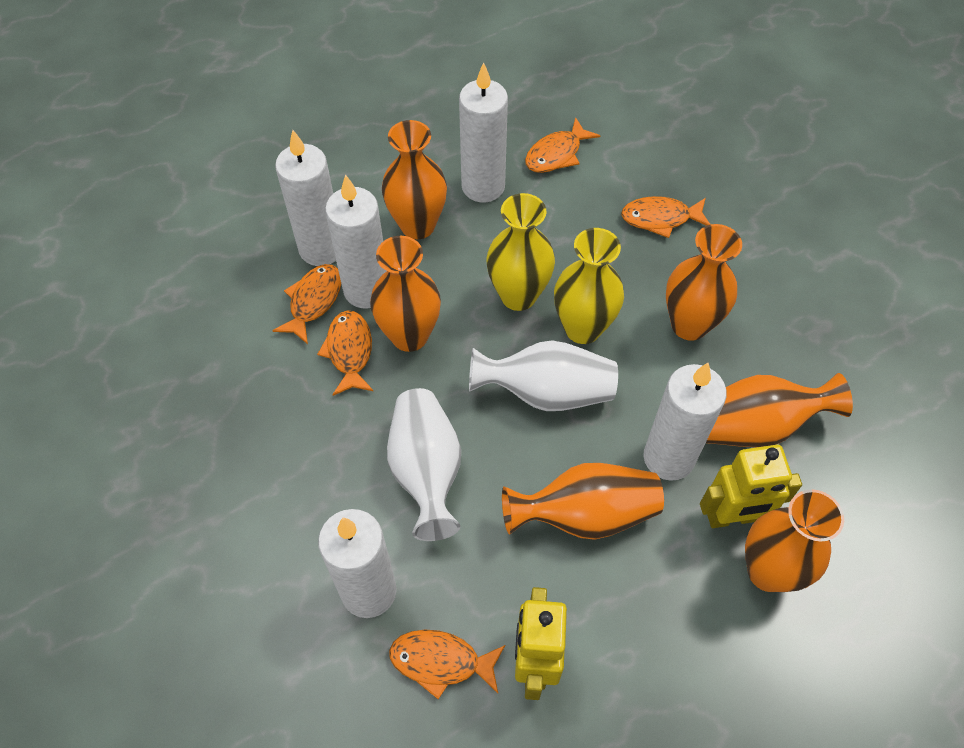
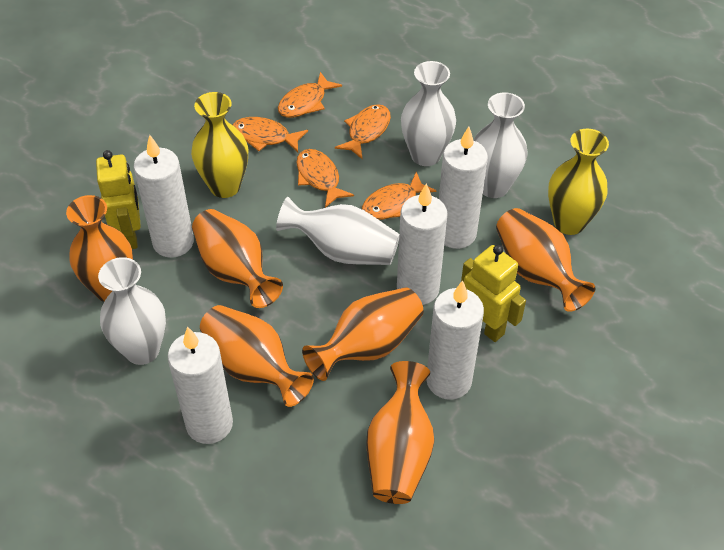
white vase: 2 -> 4

